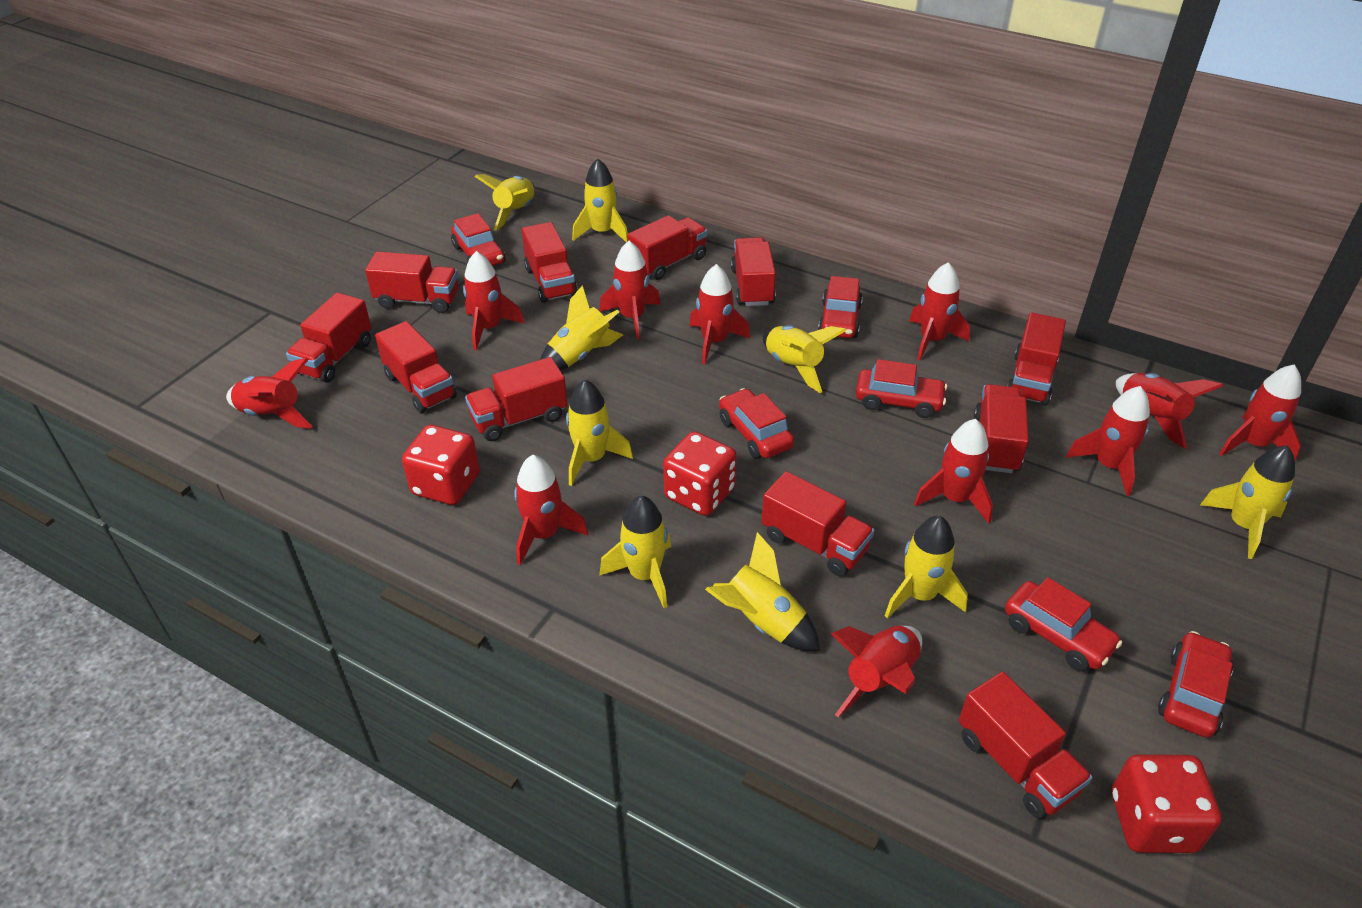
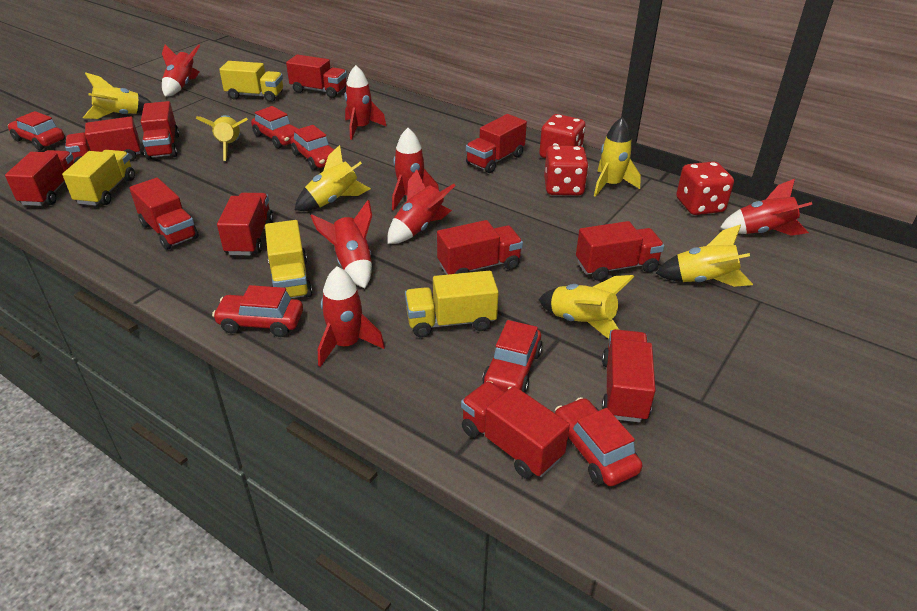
red rocket: 11 -> 7
yellow rocket: 9 -> 6
yellow truck: 0 -> 4

